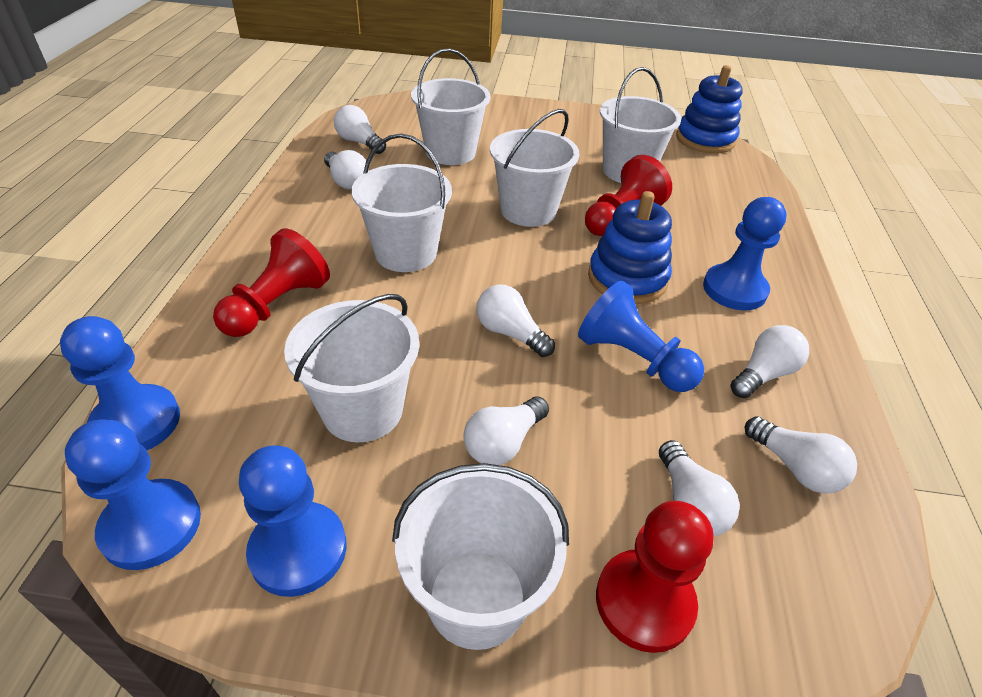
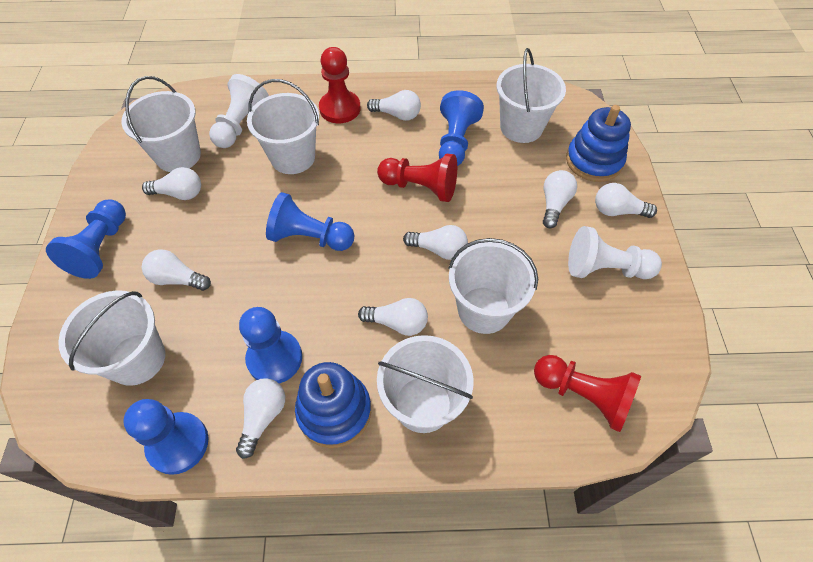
white light bulb: 7 -> 8
white pawn: 0 -> 2

